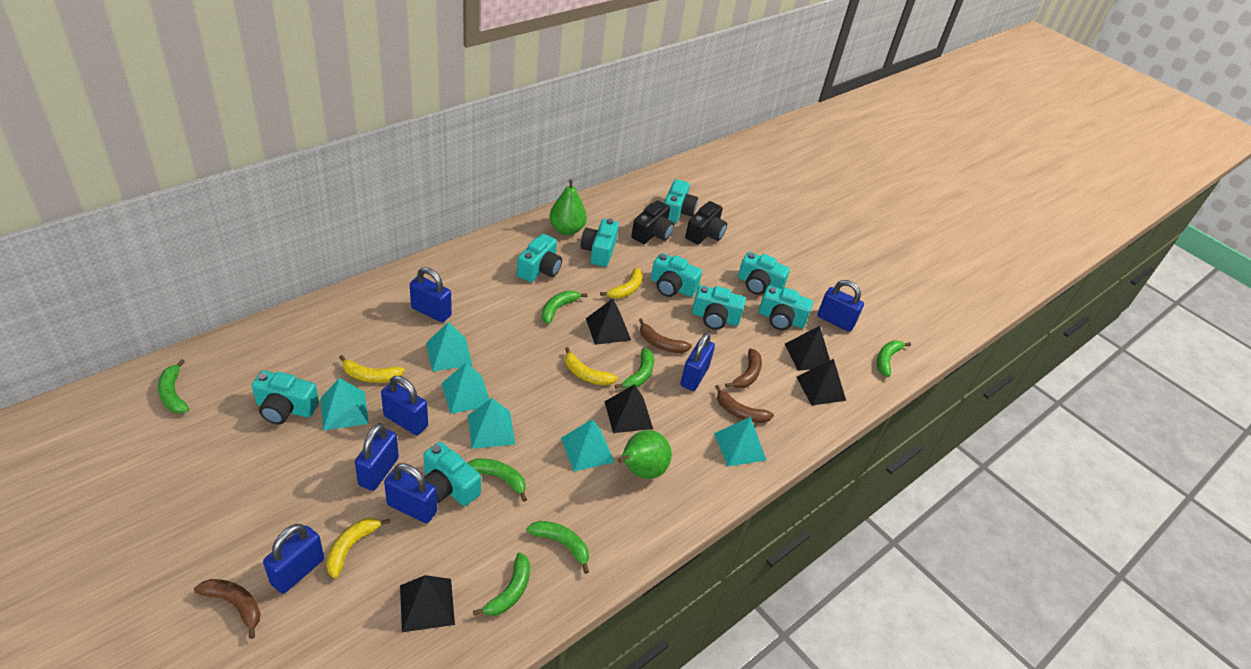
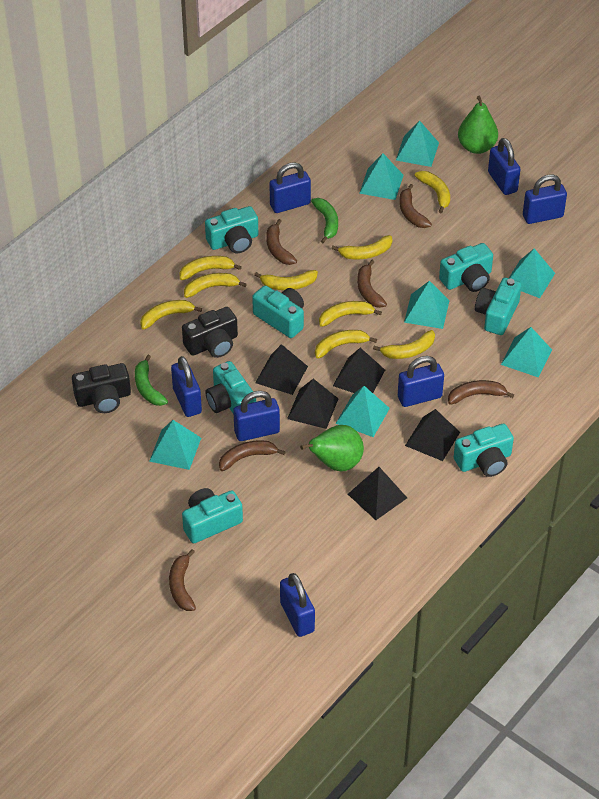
brown banana: 4 -> 6
green banana: 7 -> 2
turquoise camera: 9 -> 7
turquoise pyramid: 6 -> 7
yellow banana: 4 -> 9

